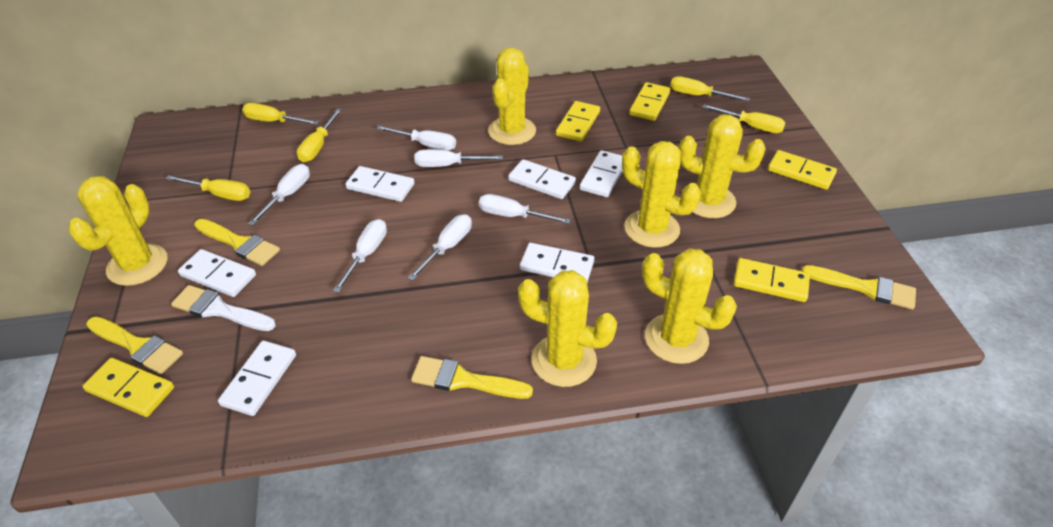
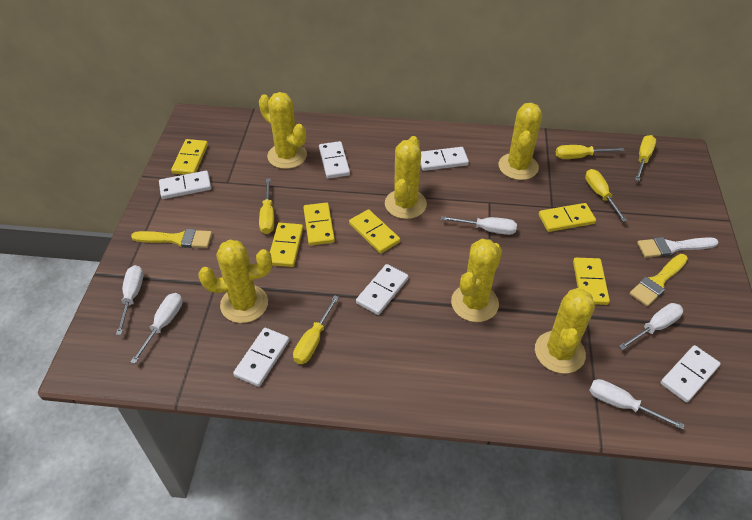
white screwdriver: 6 -> 5
yellow brush: 4 -> 2
yellow domino: 5 -> 6

